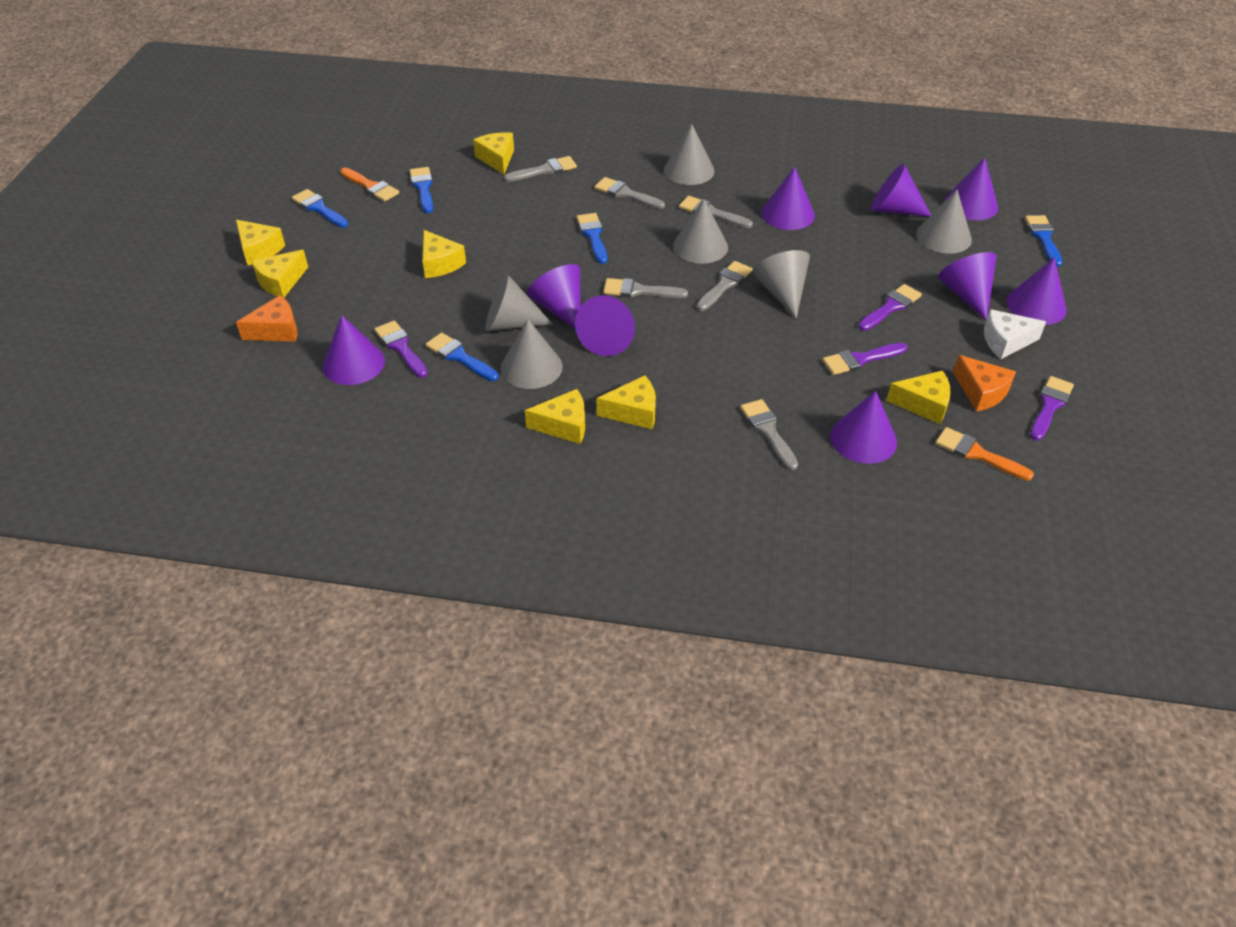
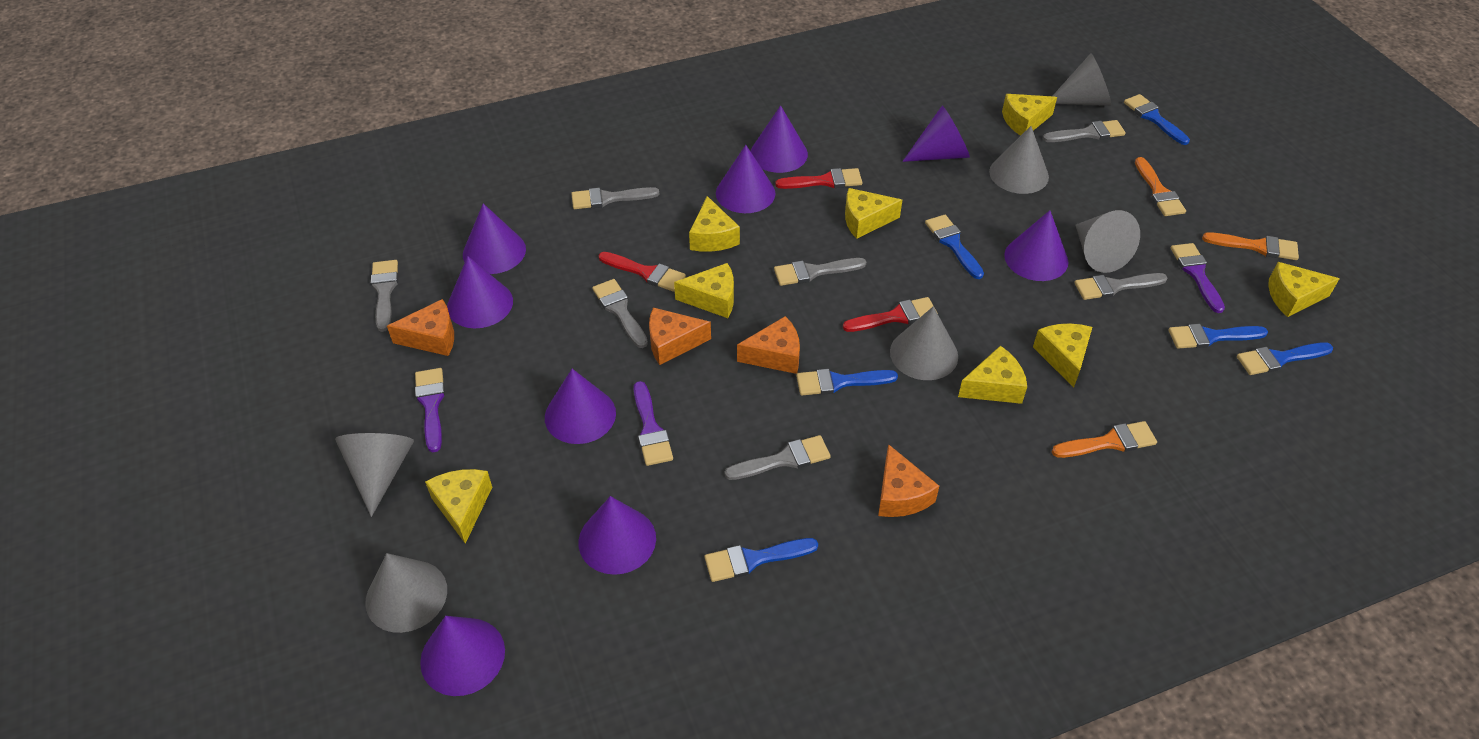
blue brush: 5 -> 6
grey brush: 6 -> 7
orange brush: 2 -> 3
orange cheese: 2 -> 4
purple brush: 4 -> 3
red brush: 0 -> 3
white cheese: 1 -> 0
yellow cheese: 7 -> 8

